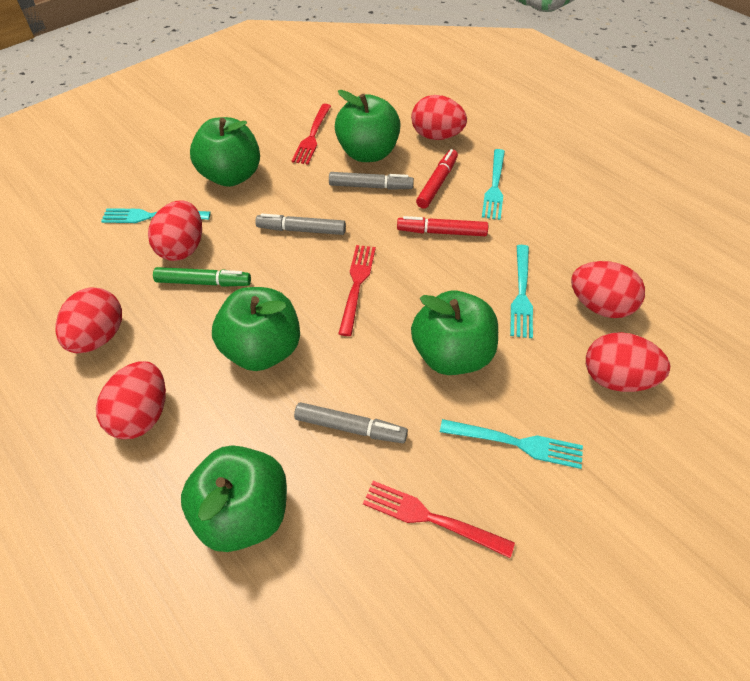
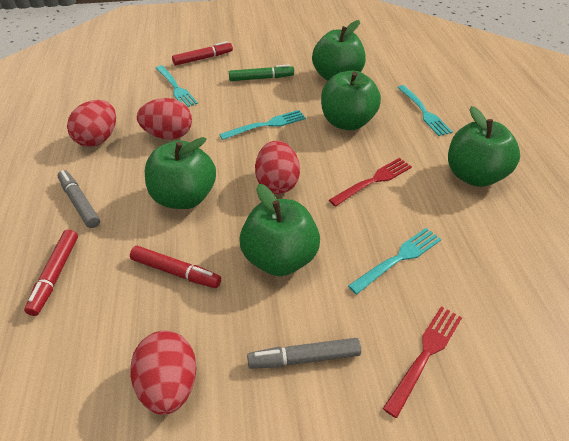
grey marker: 3 -> 2
red egg: 6 -> 4
red fork: 3 -> 2
red marker: 2 -> 3

